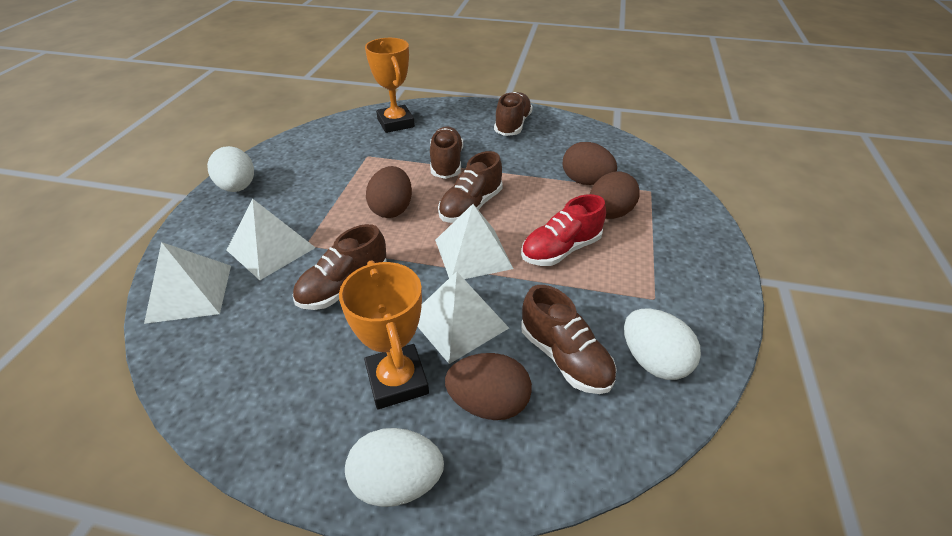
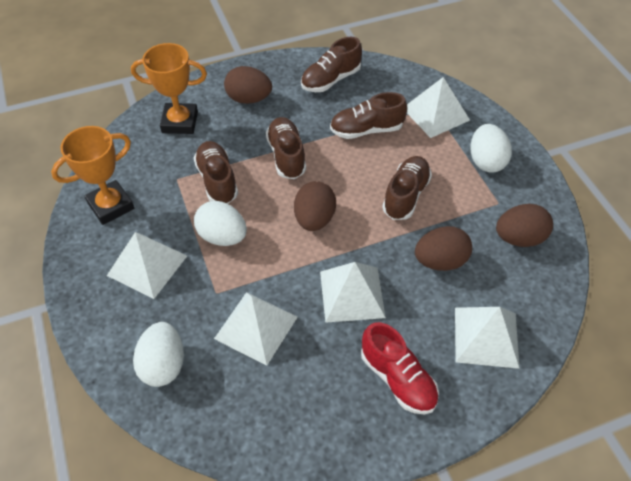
white pyramid: 4 -> 5

